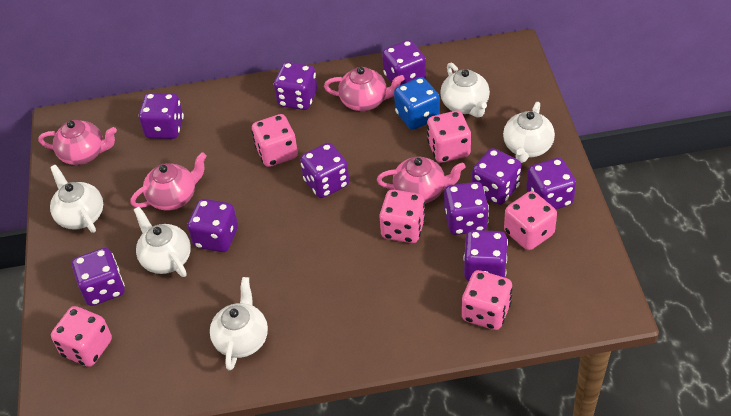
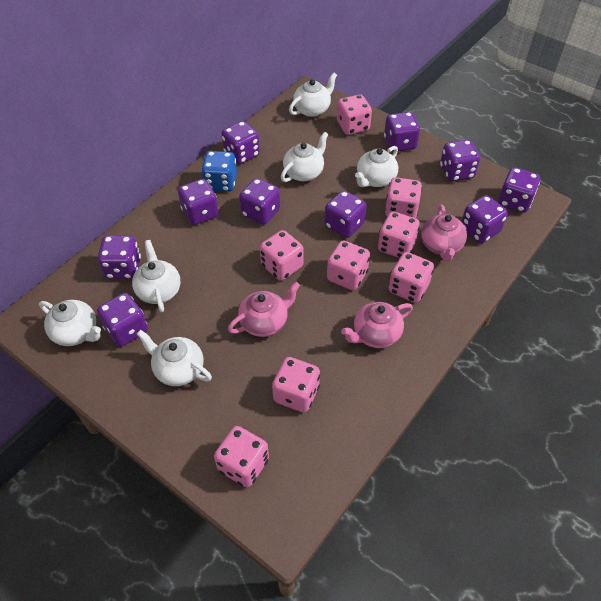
pink dice: 6 -> 8
pink teapot: 4 -> 3
white teapot: 5 -> 6

